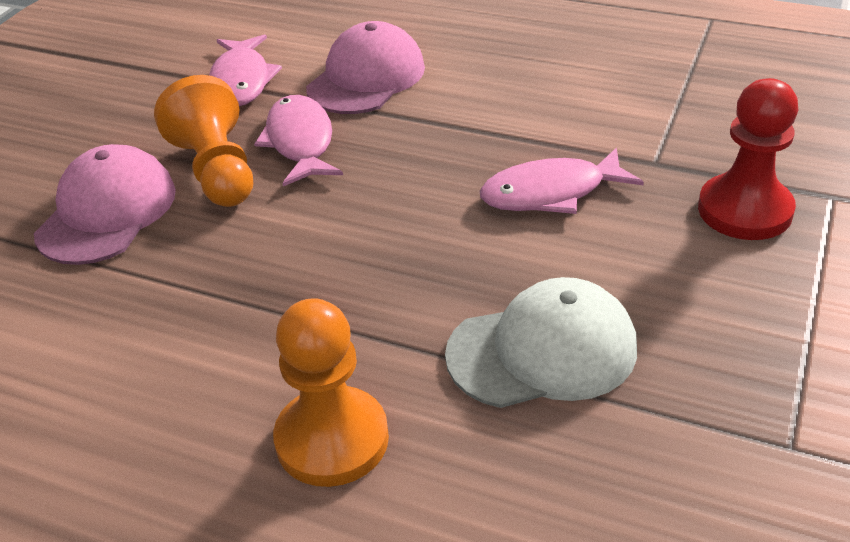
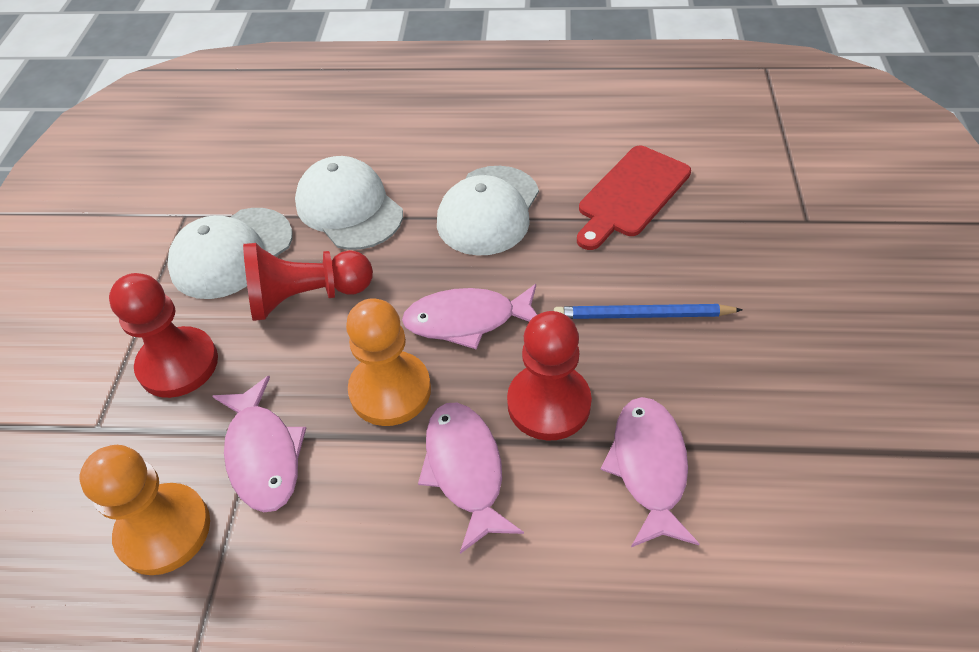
blue pencil: 0 -> 1
pink cap: 2 -> 0
pink fish: 3 -> 4
red cutting board: 0 -> 1
red pawn: 1 -> 3
white cap: 1 -> 3

